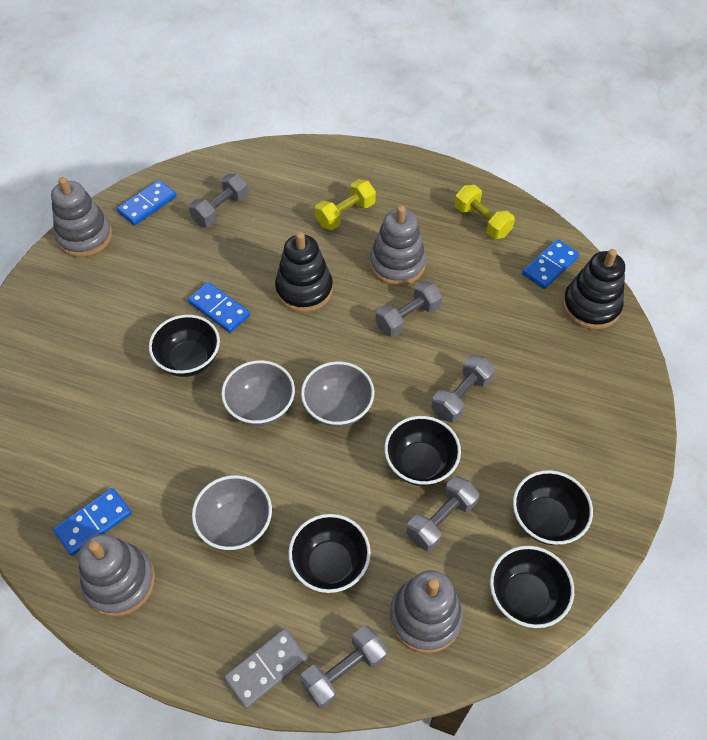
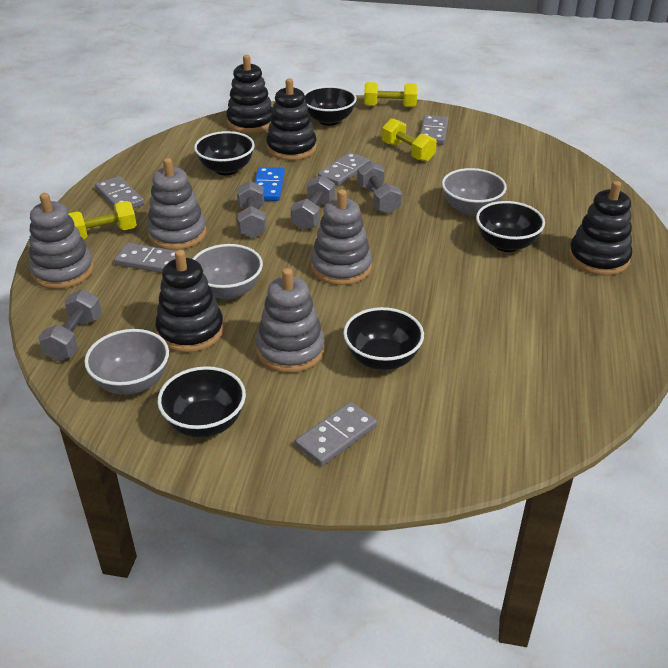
black stacking toy: 2 -> 4
blue domino: 4 -> 1
grey domino: 1 -> 5
grey dumbbell: 5 -> 4
yellow dumbbell: 2 -> 3

